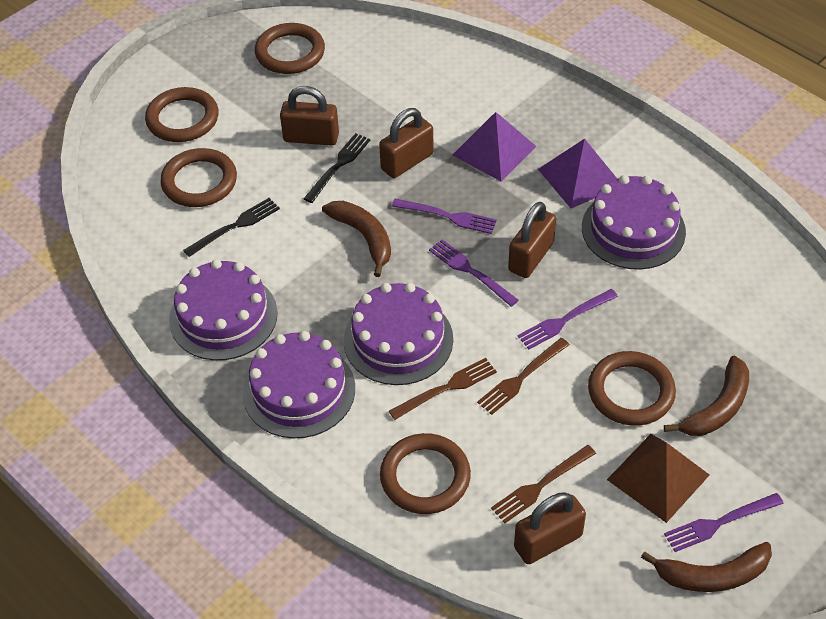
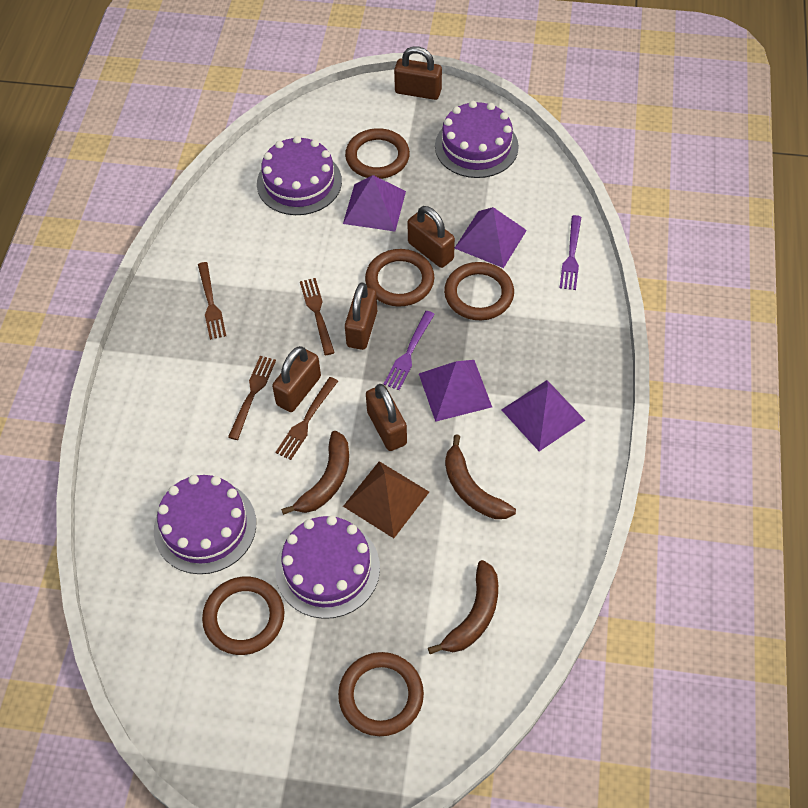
black fork: 2 -> 0
brown fork: 3 -> 4
brown padlock: 4 -> 5
purple fork: 4 -> 2
purple pyramid: 2 -> 4

